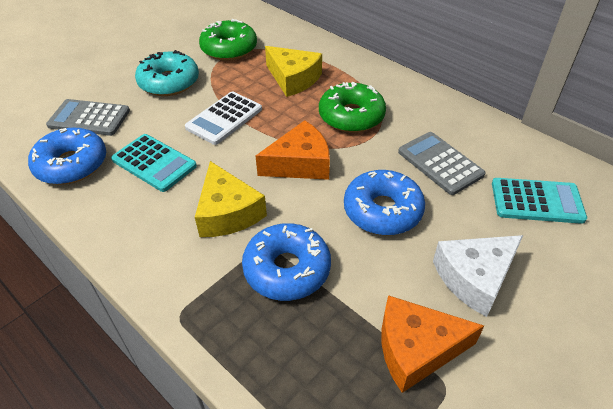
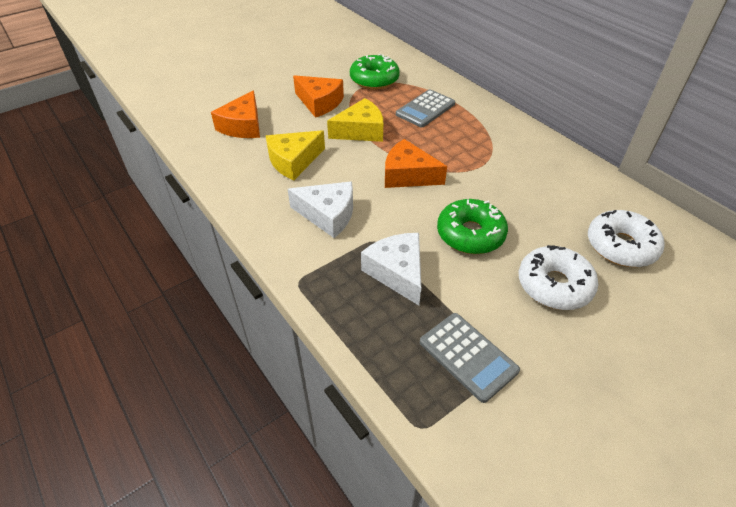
blue donut: 3 -> 0
orange cheese: 2 -> 3
turquoise calculator: 2 -> 0
turquoise donut: 1 -> 0
white calculator: 1 -> 0
white cheese: 1 -> 2
white donut: 0 -> 2

